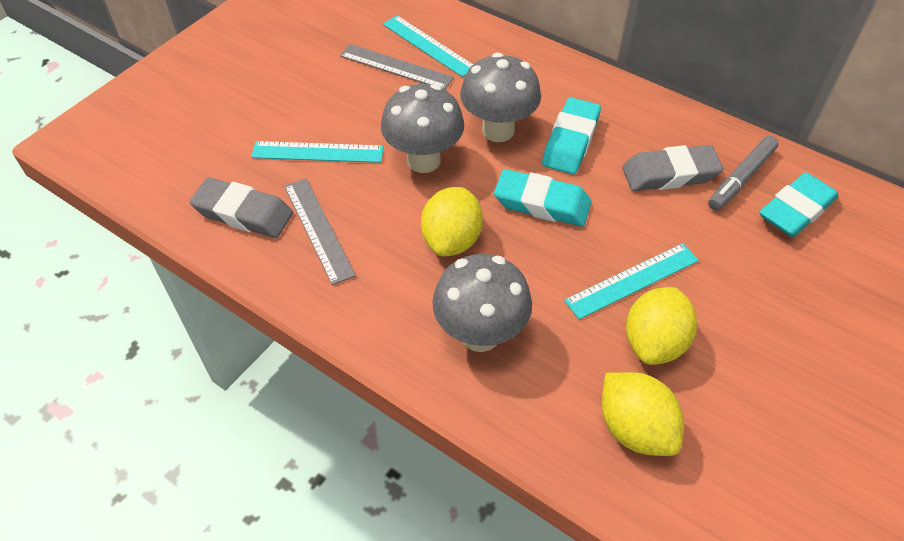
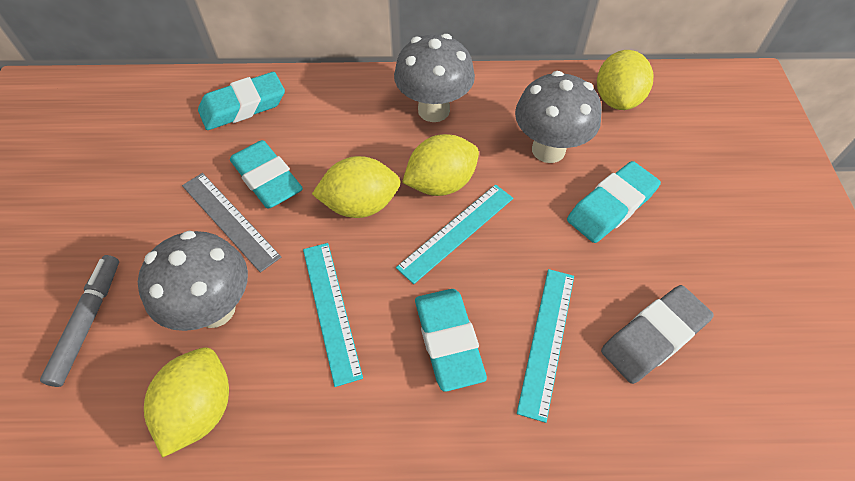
grey eraser: 2 -> 1
grey ruler: 2 -> 1
turquoise eraser: 3 -> 4
yellow lemon: 3 -> 4

